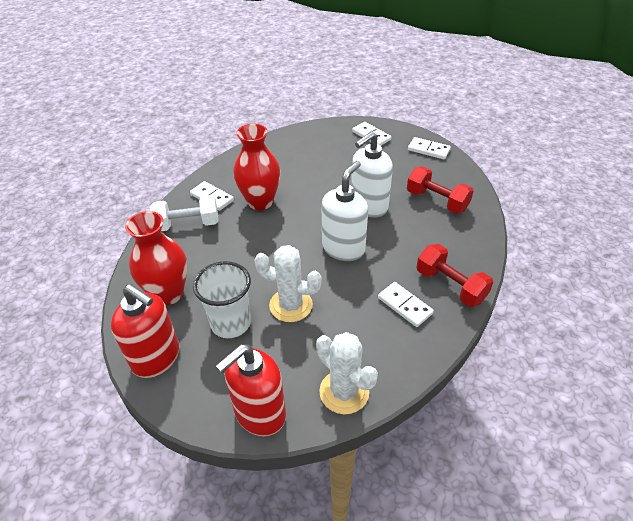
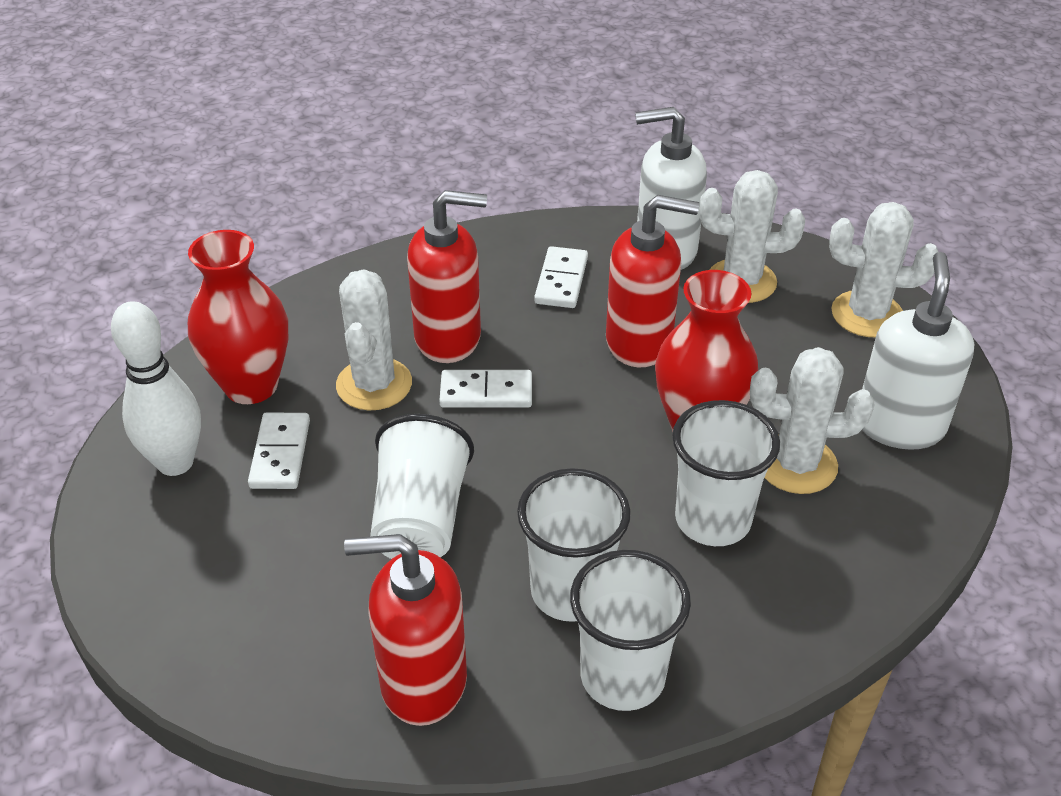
red dumbbell: 2 -> 0
red soap dispenser: 2 -> 3
white bowling pin: 0 -> 1
white cactus: 2 -> 4
white cup: 1 -> 4
white domino: 4 -> 3
white dumbbell: 1 -> 0

